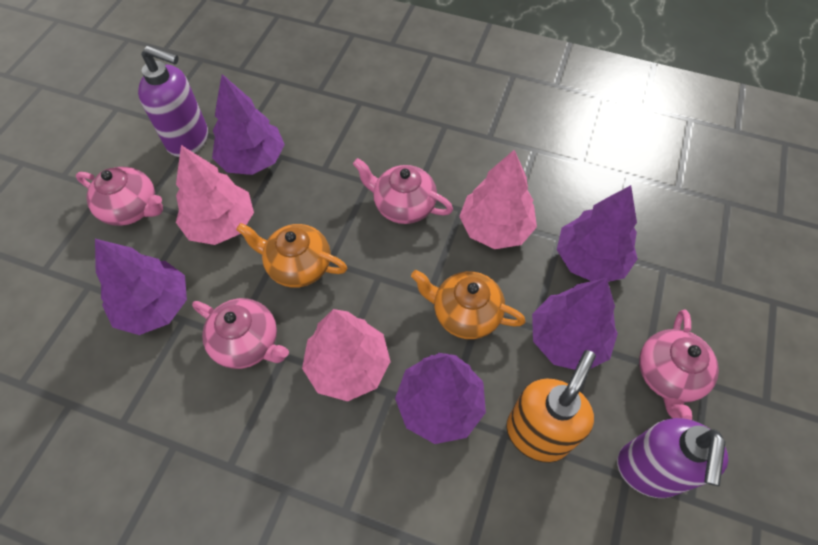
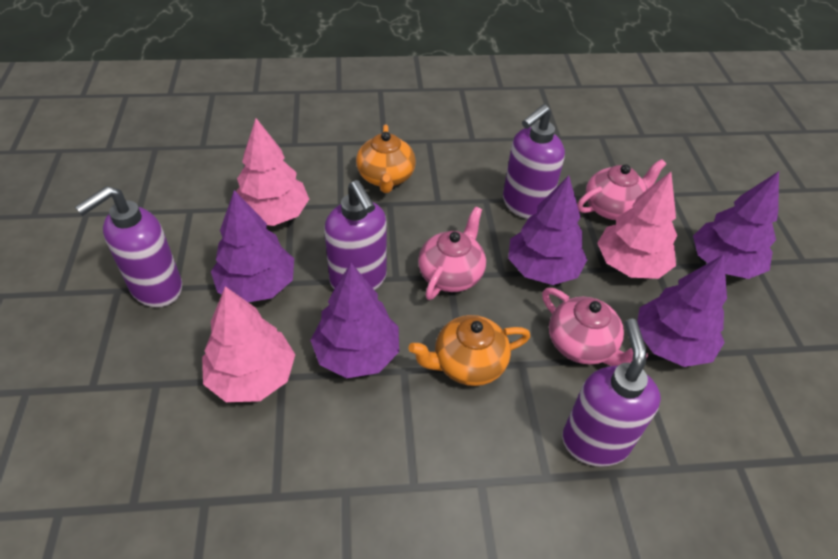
orange soap dispenser: 1 -> 0
pink teapot: 4 -> 3
purple soap dispenser: 2 -> 4

